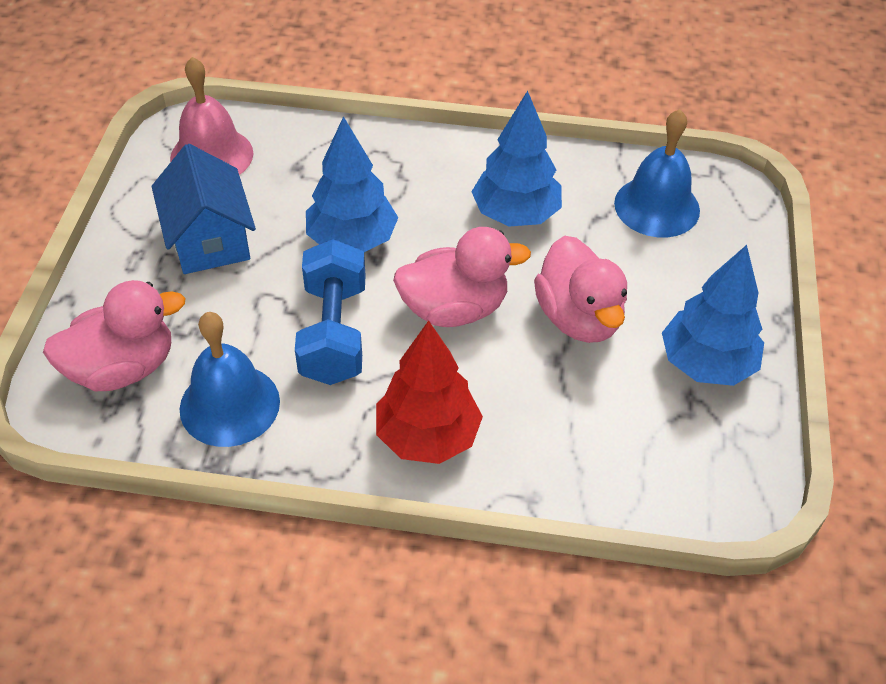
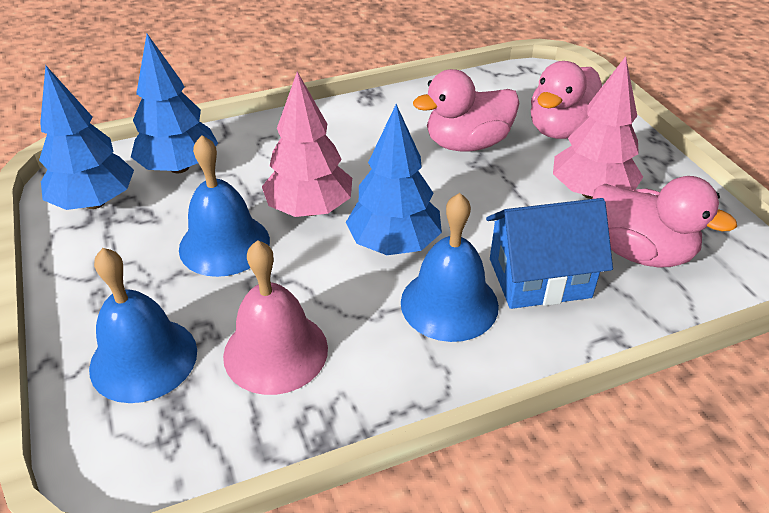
blue bell: 2 -> 3
blue dumbbell: 1 -> 0
pink tree: 0 -> 2
red tree: 1 -> 0

